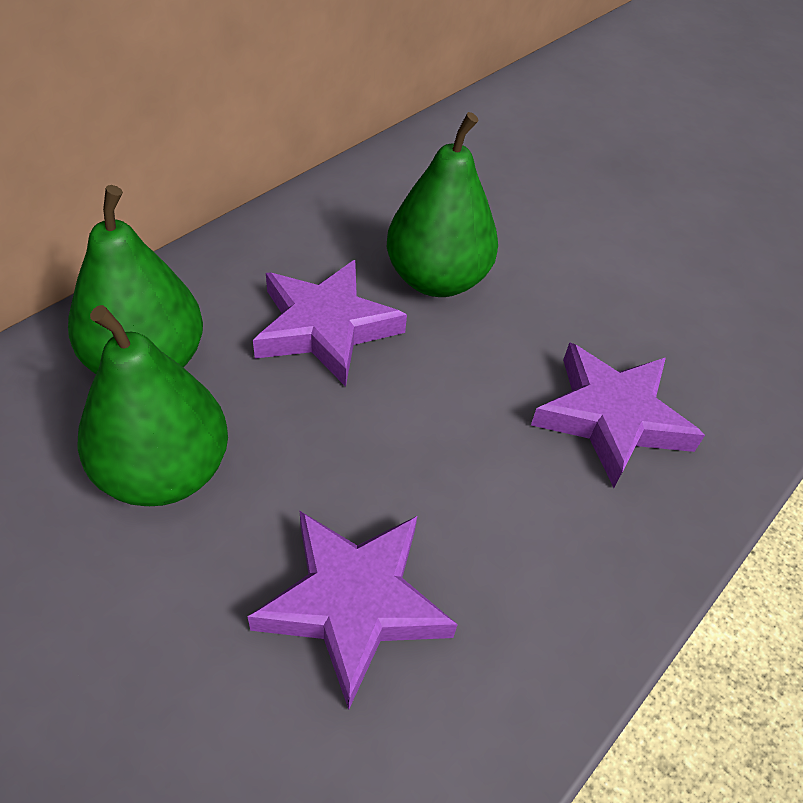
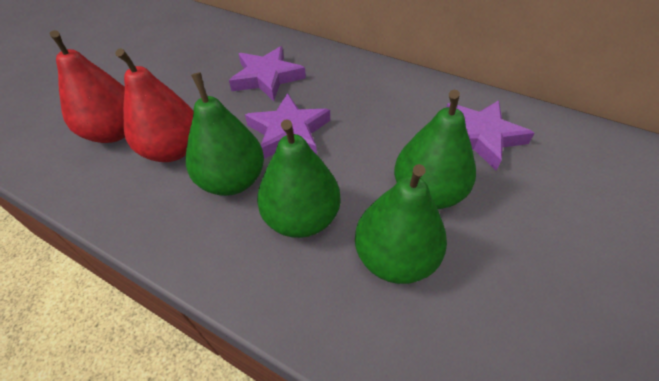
green pear: 3 -> 4
red pear: 0 -> 2

